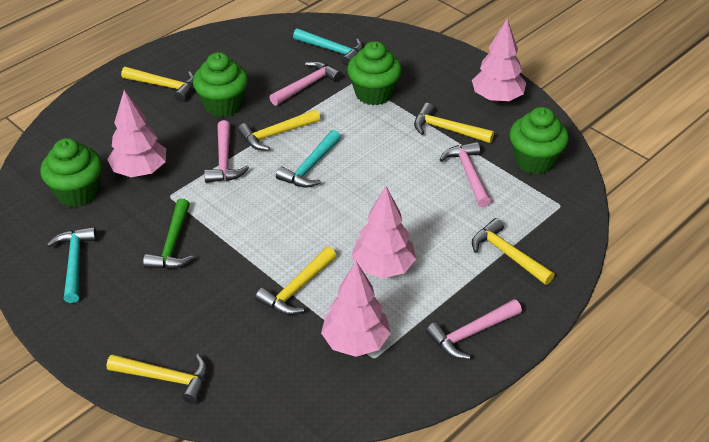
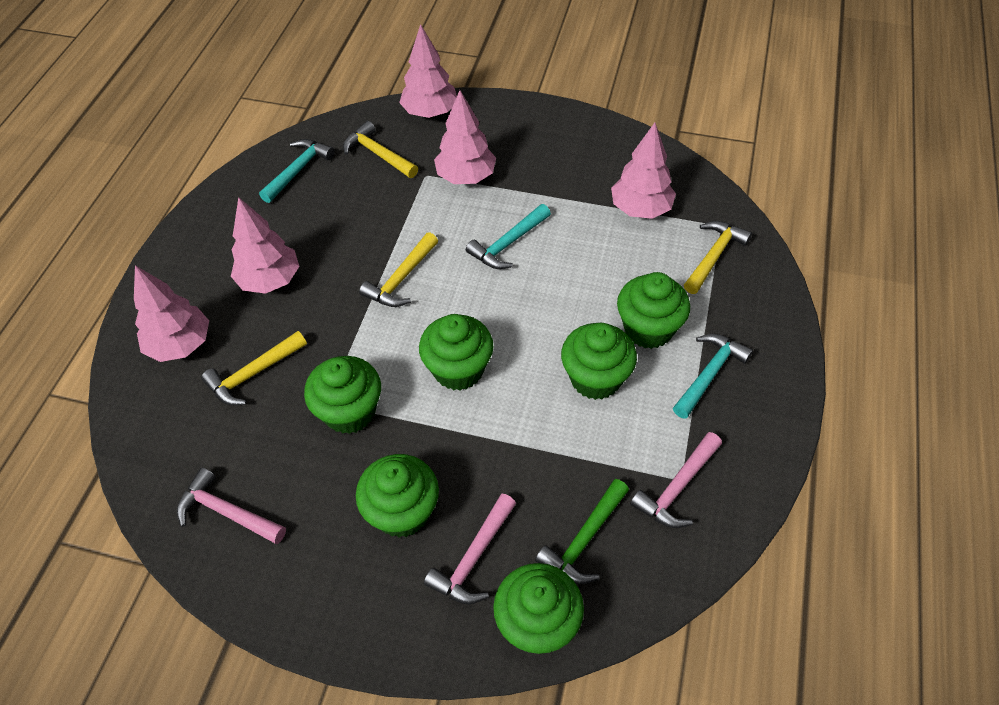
green cupcake: 4 -> 6
pink hammer: 4 -> 3
pink tree: 4 -> 5
yellow hammer: 6 -> 4

